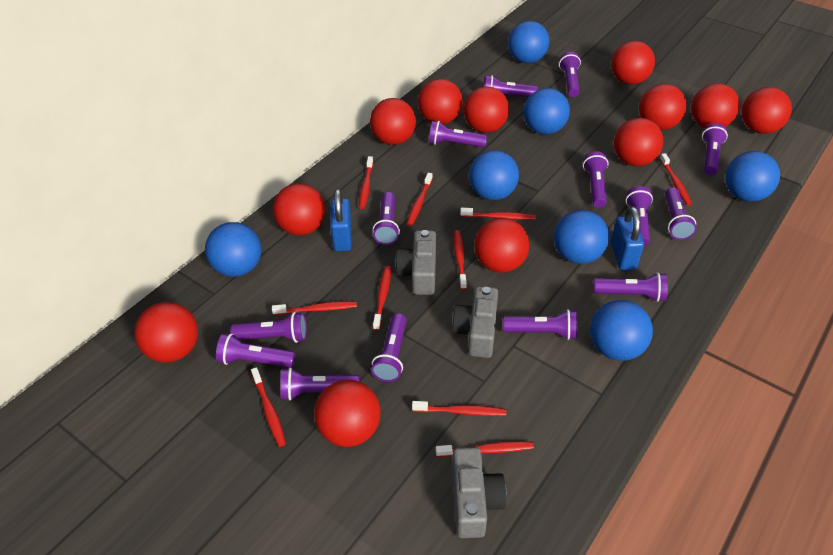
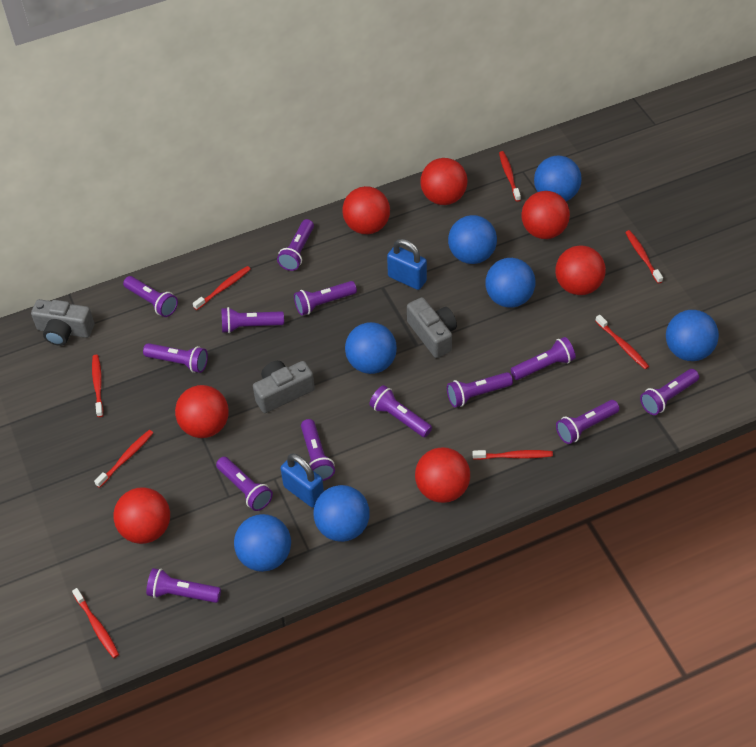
purple flashlight: 14 -> 13
red ball: 12 -> 7
red toothbrush: 10 -> 8

